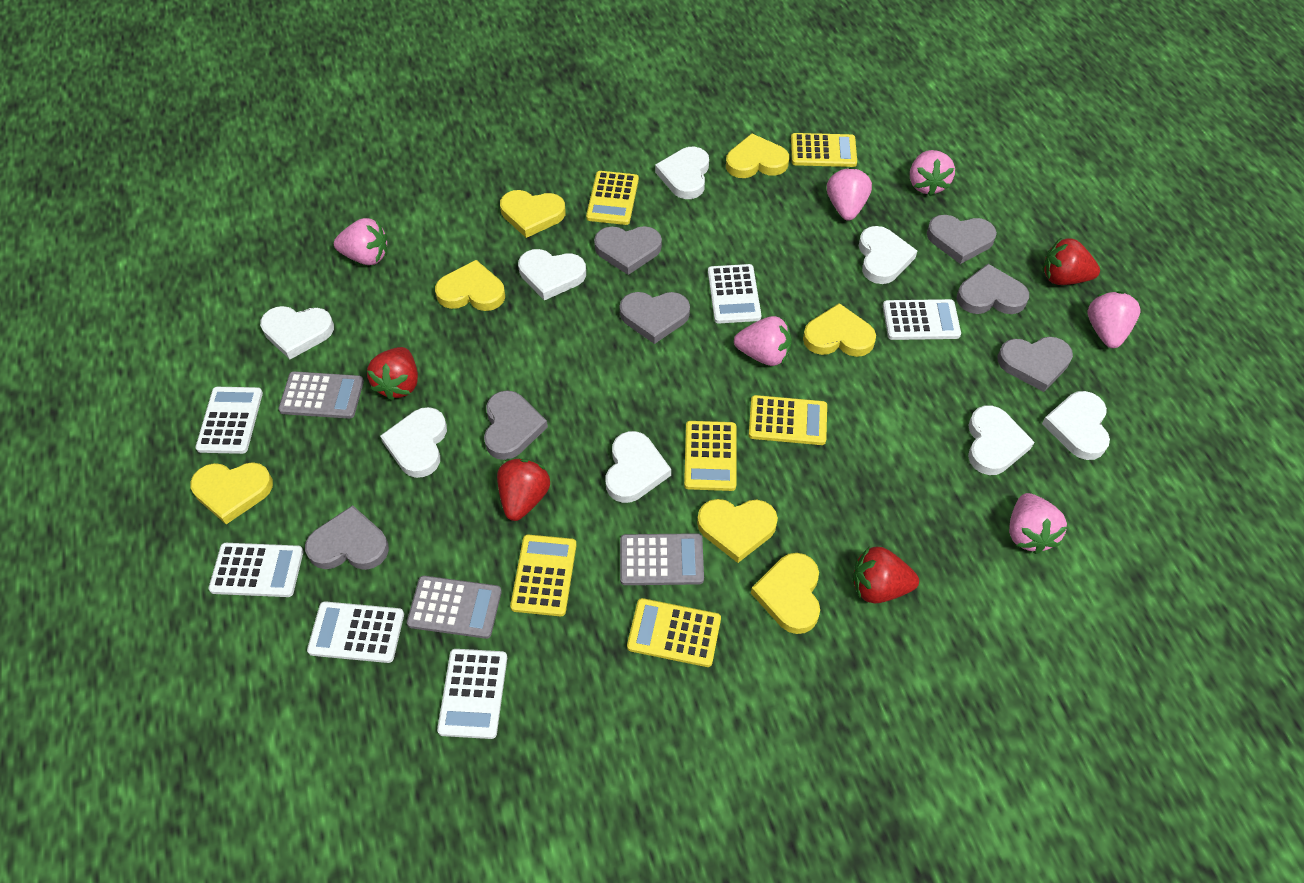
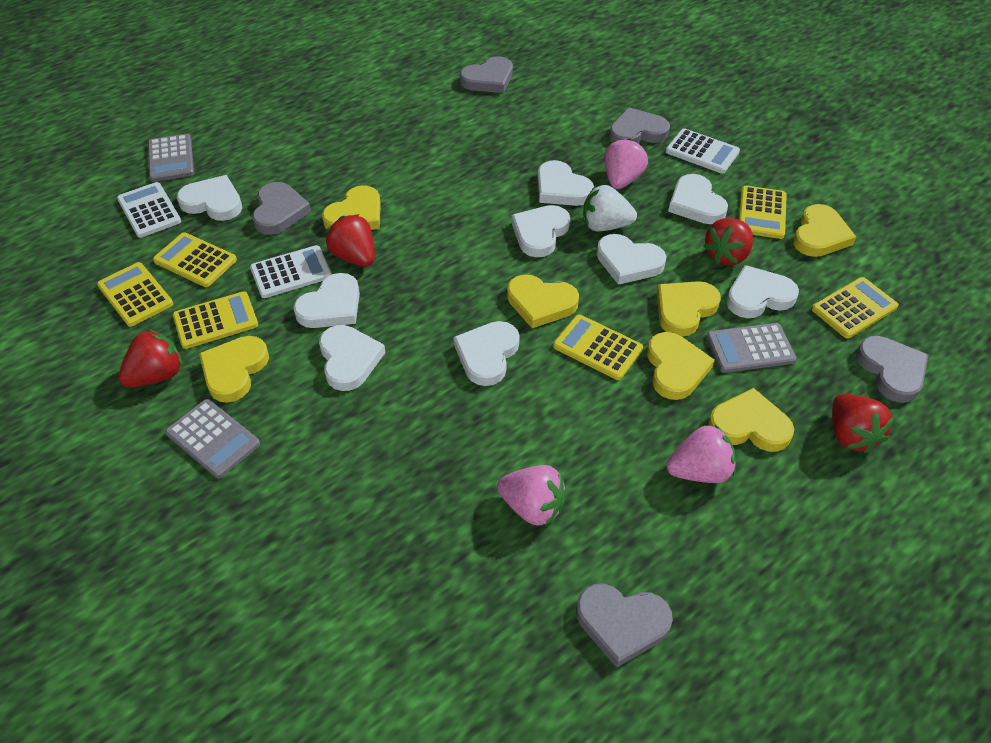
grey heart: 7 -> 5
pink strawberry: 6 -> 3
white calculator: 6 -> 3
white heart: 8 -> 9
white strawberry: 0 -> 1

